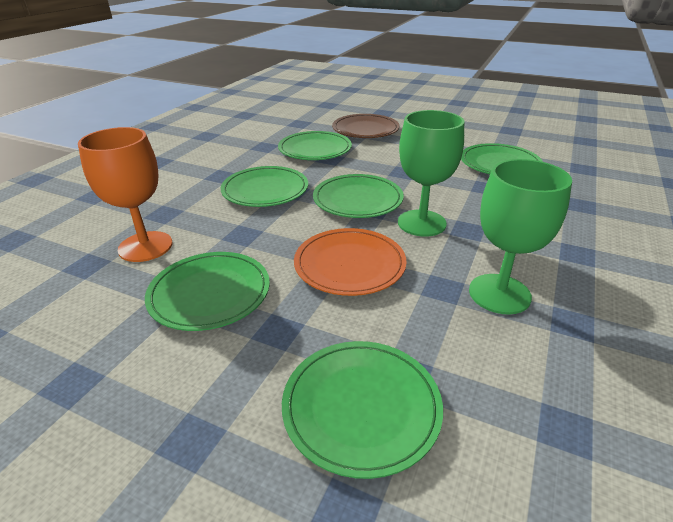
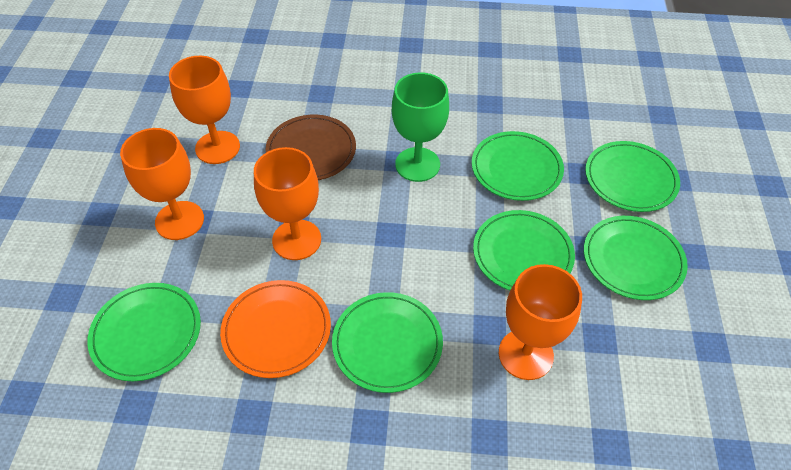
green goblet: 2 -> 1
orange goblet: 1 -> 4

